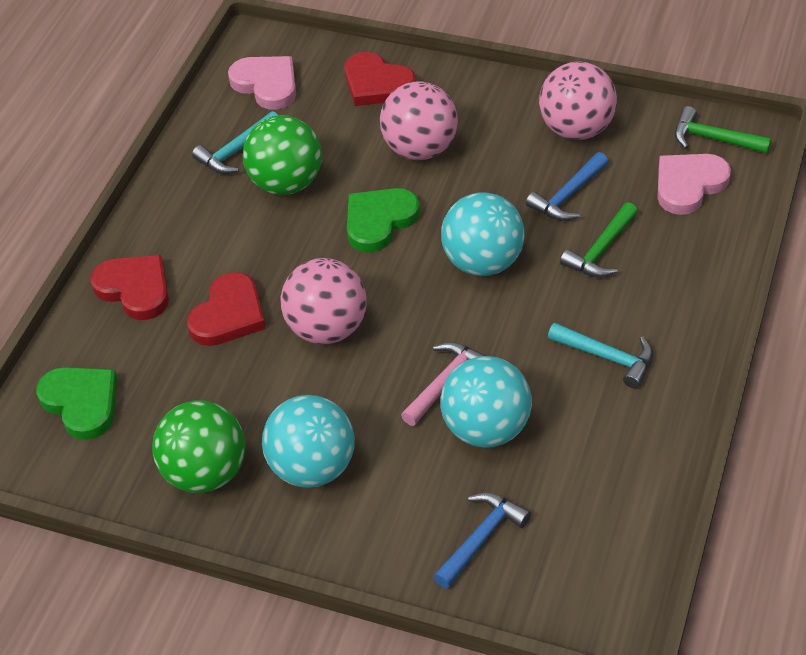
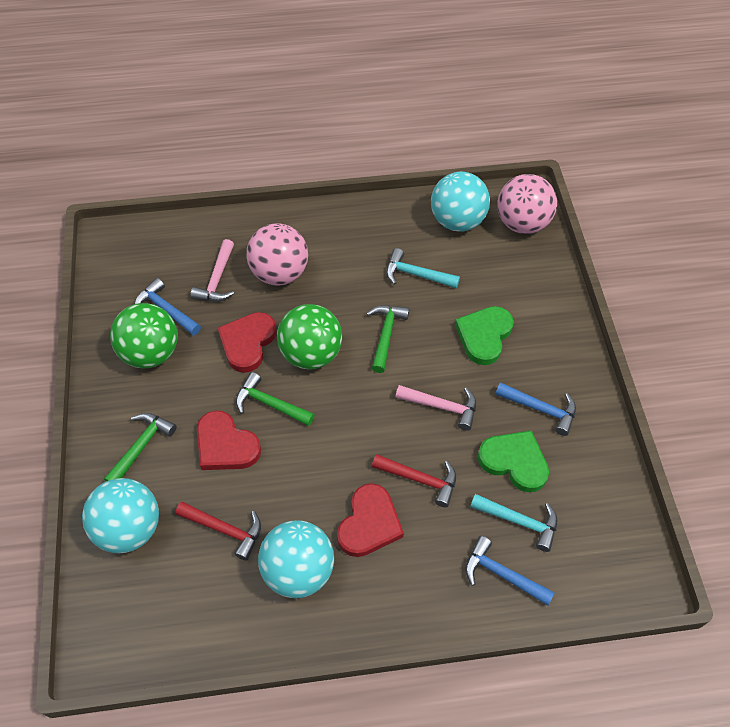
blue hammer: 2 -> 3
green hammer: 2 -> 3
pink ball: 3 -> 2
pink hammer: 1 -> 2
pink heart: 2 -> 0
red hammer: 0 -> 2

